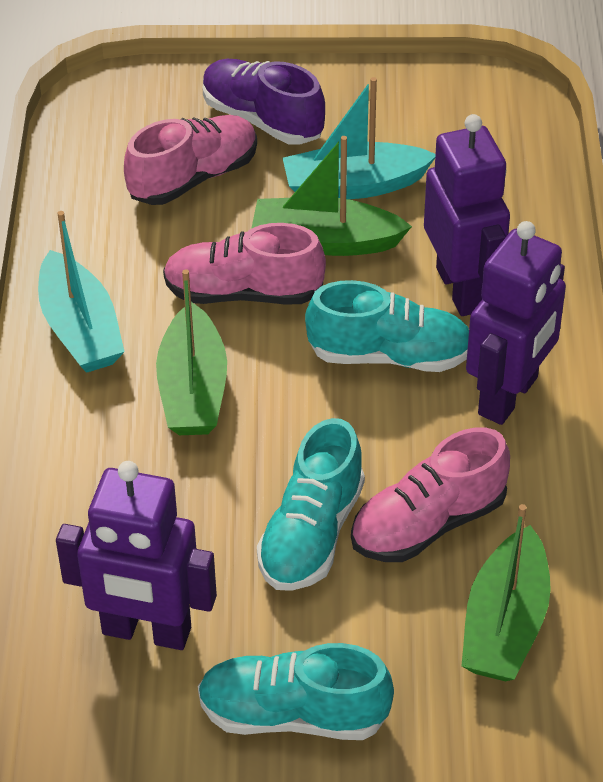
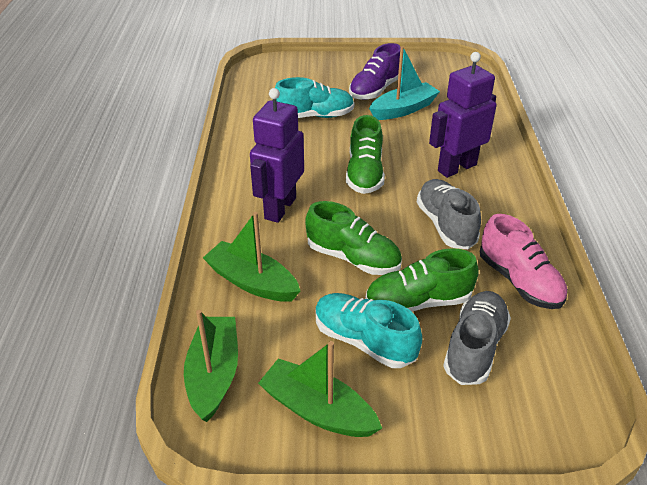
green shoe: 0 -> 3
grey shoe: 0 -> 2
pink shoe: 3 -> 1
purple robot: 3 -> 2
turquoise boat: 2 -> 1
turquoise shoe: 3 -> 2

